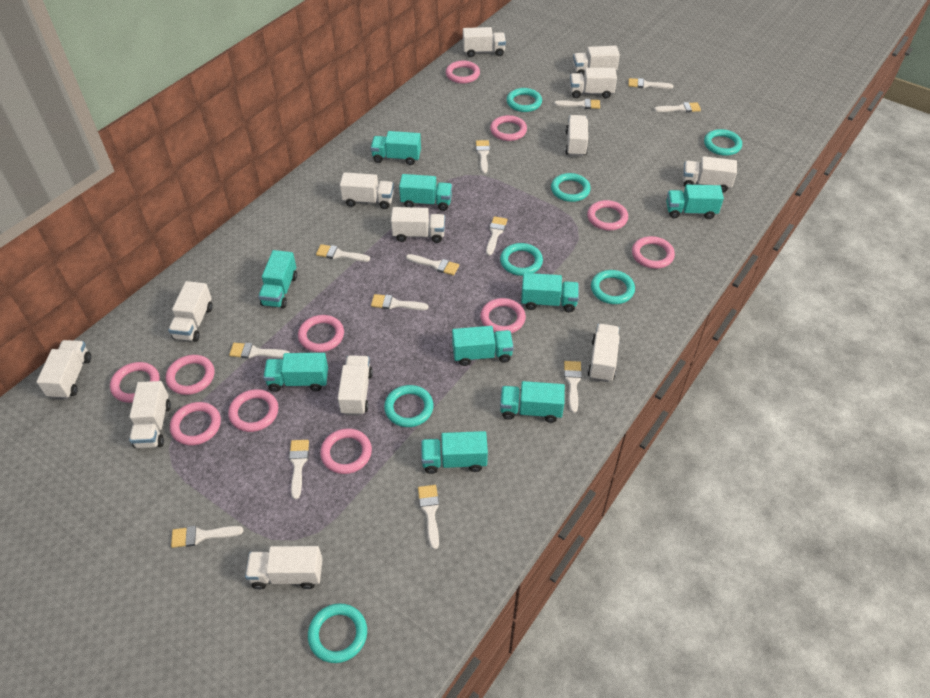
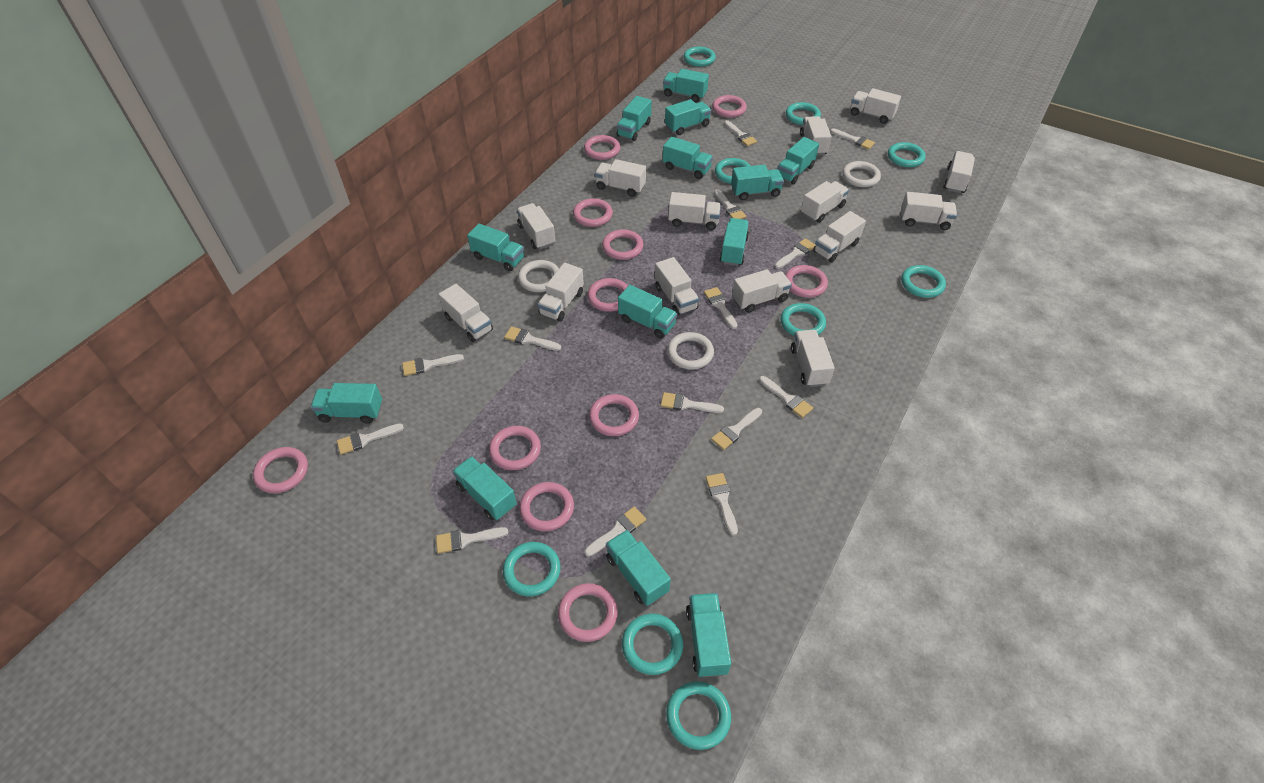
turquoise ring: 7 -> 9
turquoise truck: 9 -> 13
white brush: 13 -> 14
white ring: 0 -> 3
white truck: 13 -> 14

